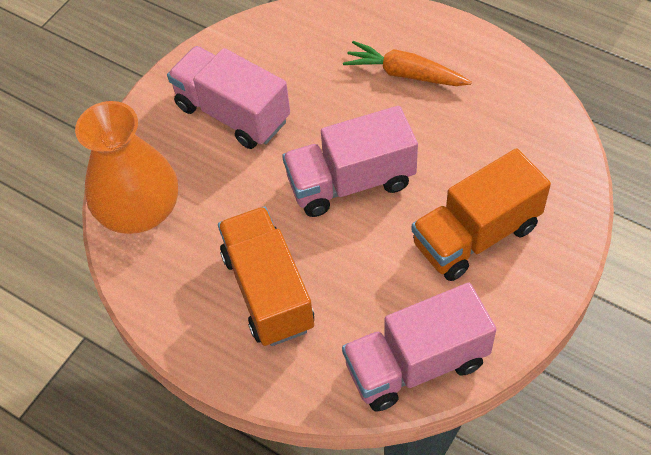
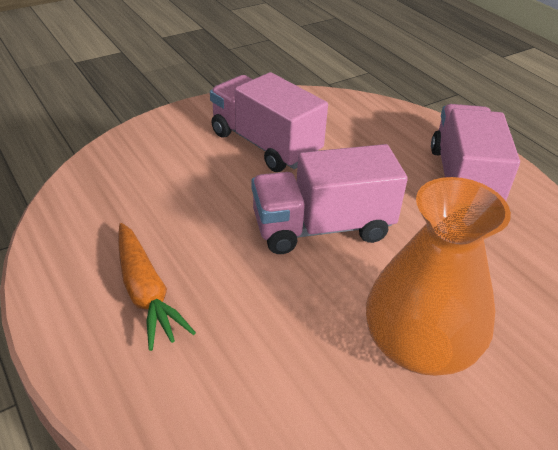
orange truck: 2 -> 0

